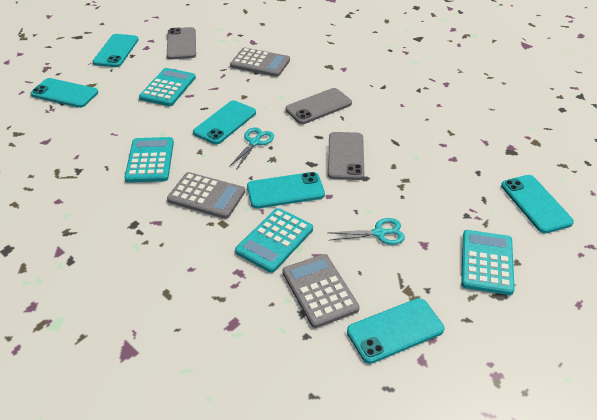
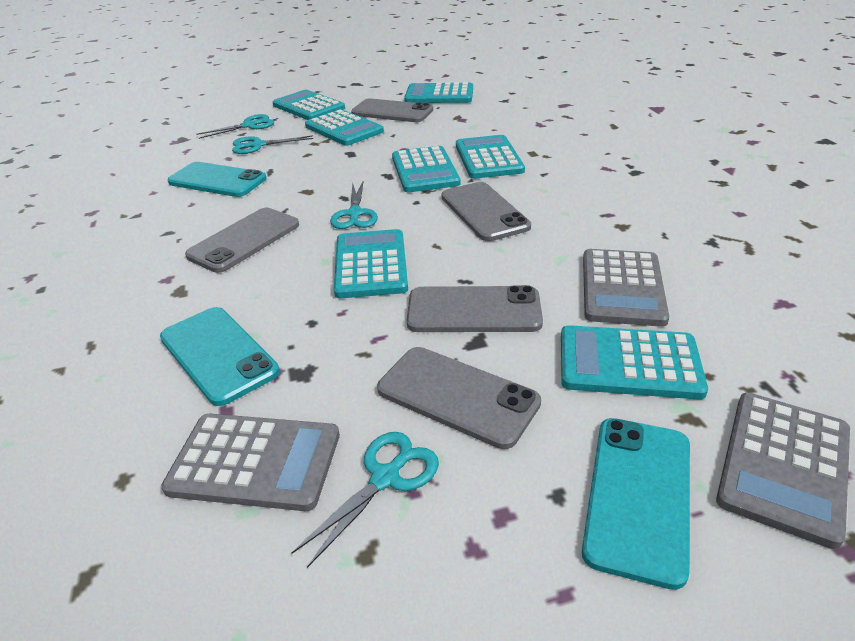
grey phone: 3 -> 5
turquoise calculator: 4 -> 7
turquoise phone: 6 -> 3
turquoise scissors: 2 -> 4

